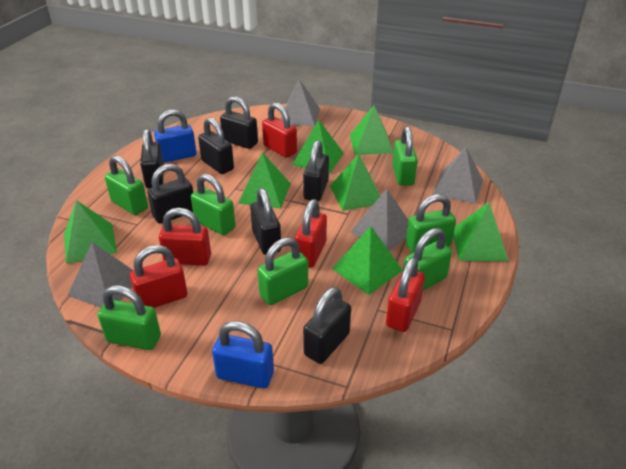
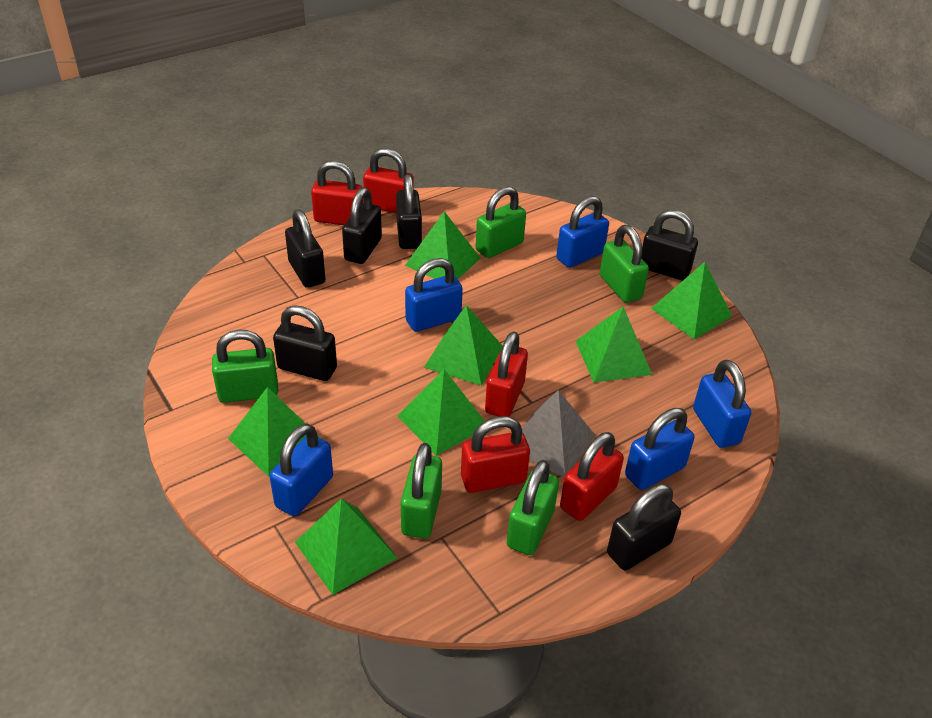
black padlock: 7 -> 6
blue padlock: 2 -> 5
green padlock: 7 -> 5
grey pyramid: 4 -> 1

